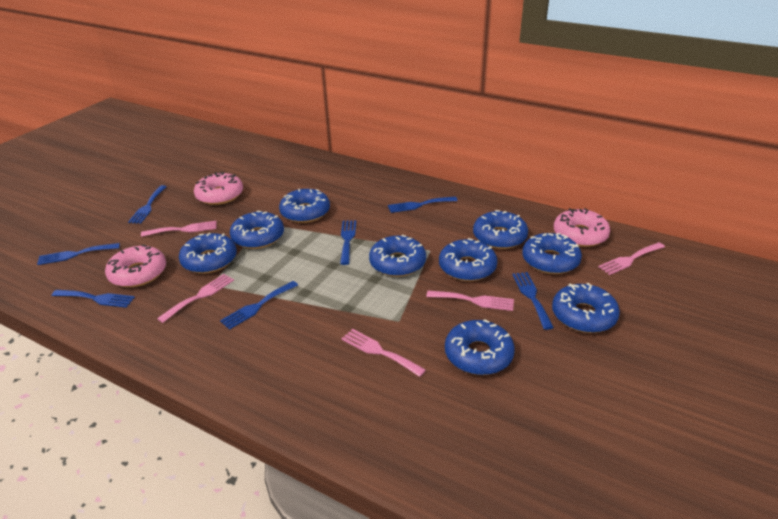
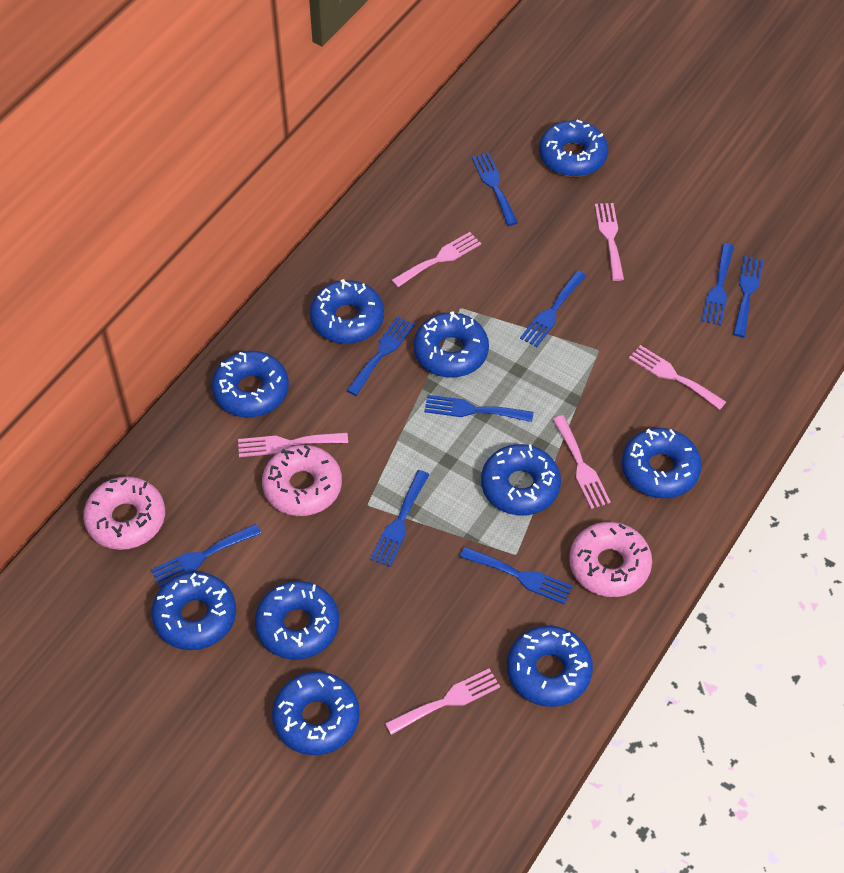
blue donut: 9 -> 10
blue fork: 7 -> 9
pink fork: 5 -> 6

